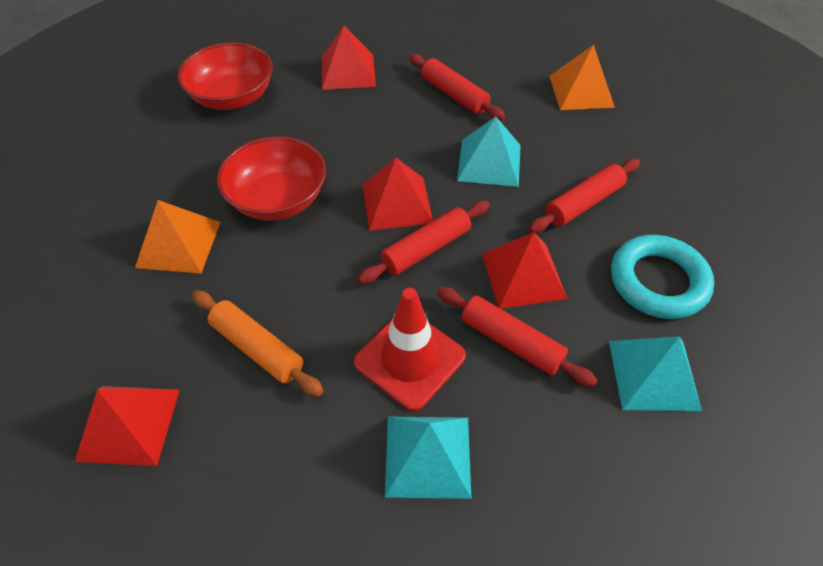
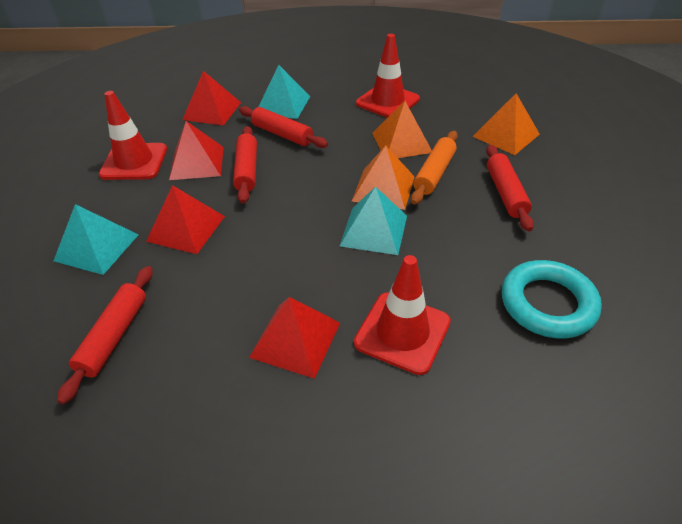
orange pyramid: 2 -> 3
red bowl: 2 -> 0
red traffic cone: 1 -> 3

